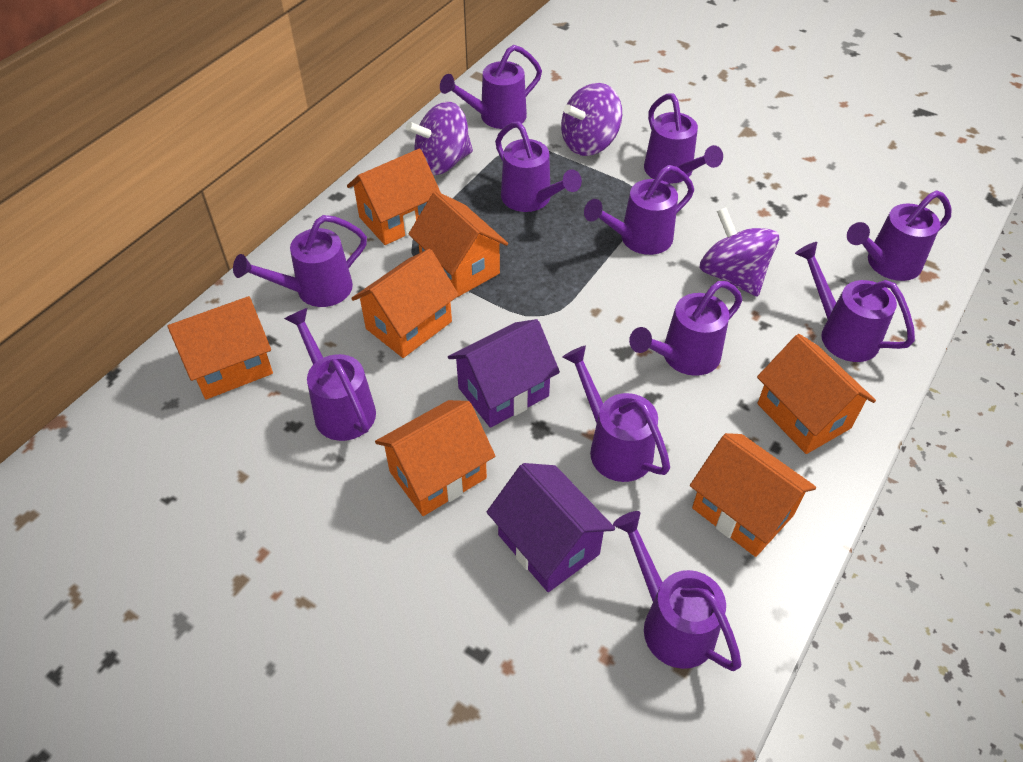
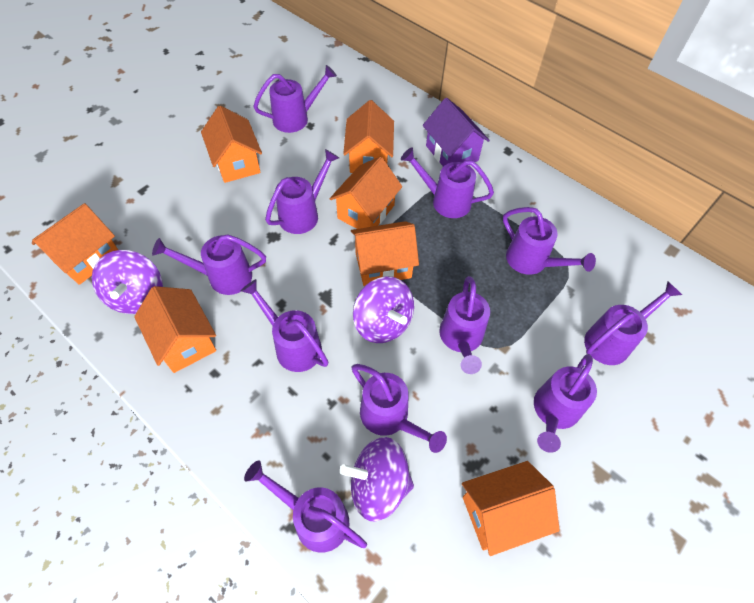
purple house: 2 -> 1

